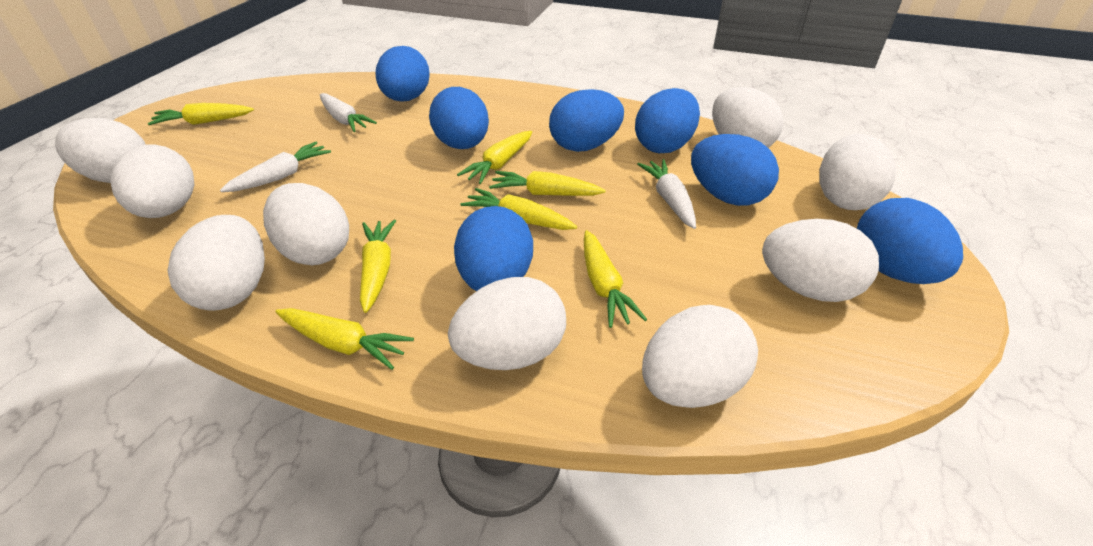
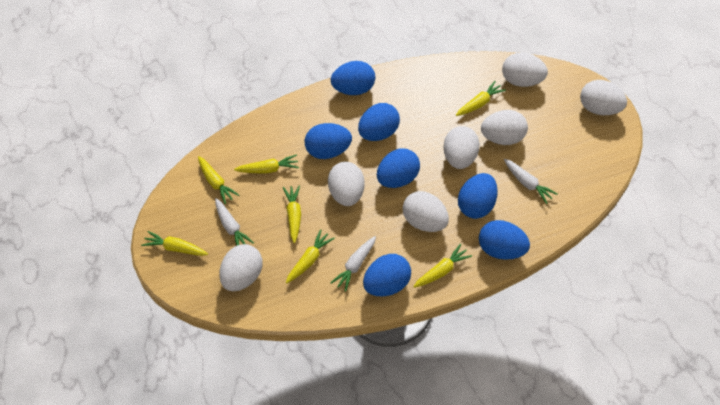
white egg: 9 -> 7

